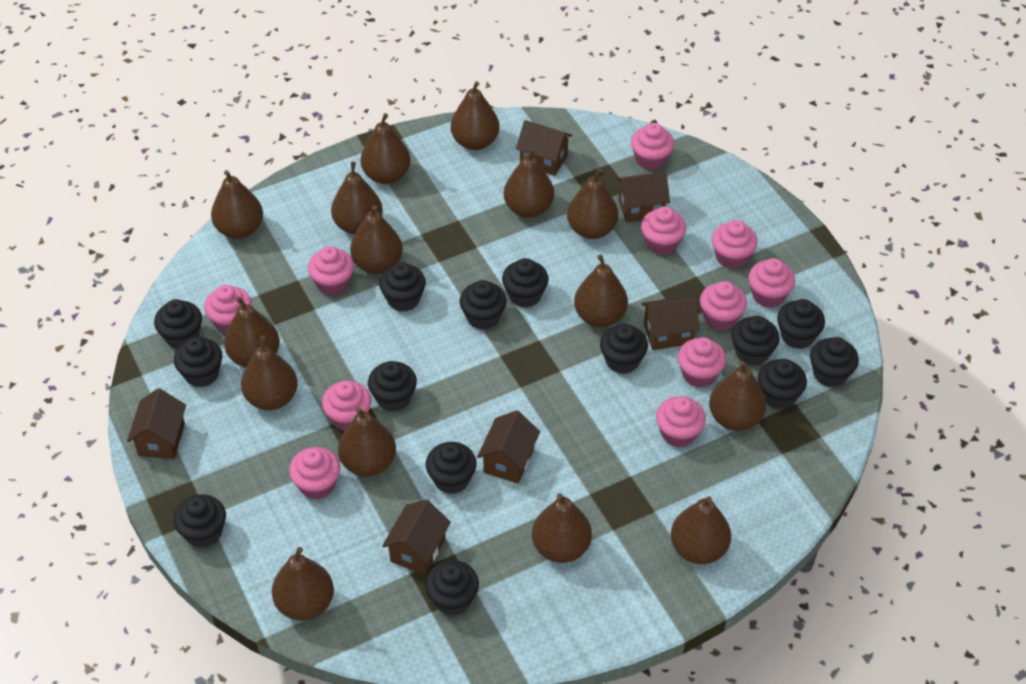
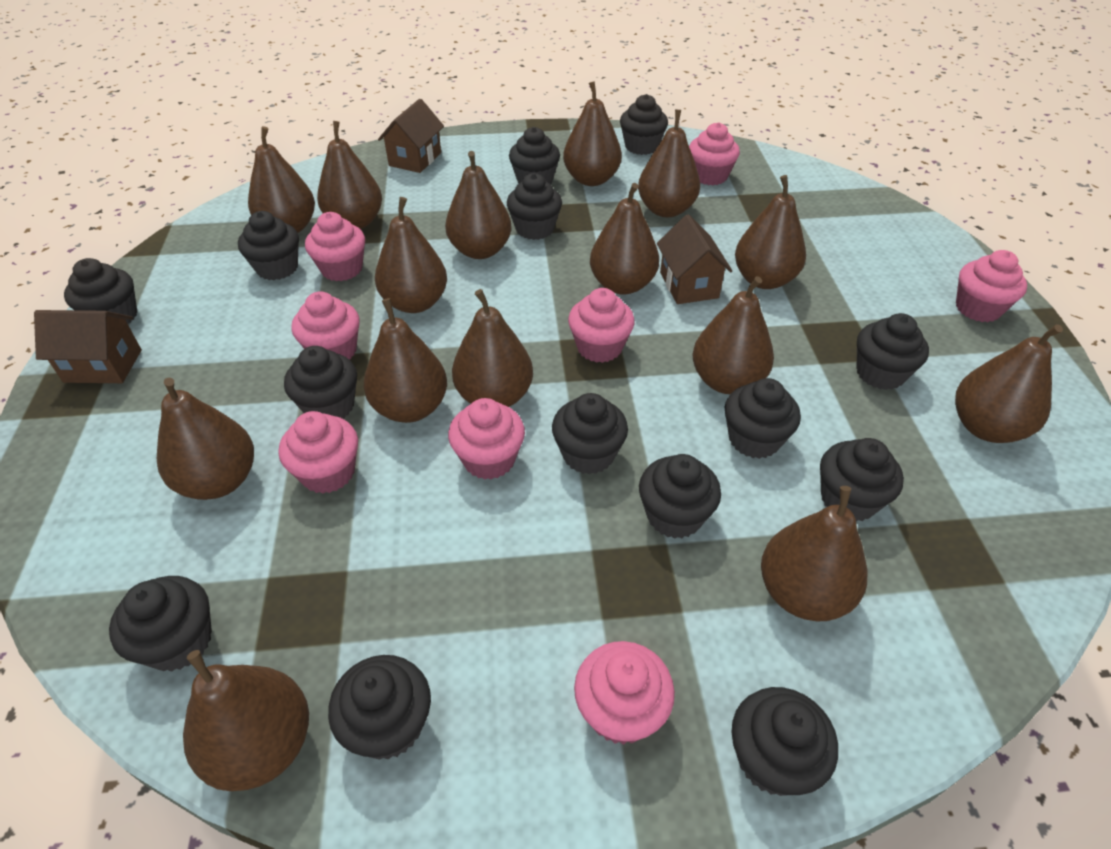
brown house: 6 -> 3
pink cupcake: 11 -> 8

